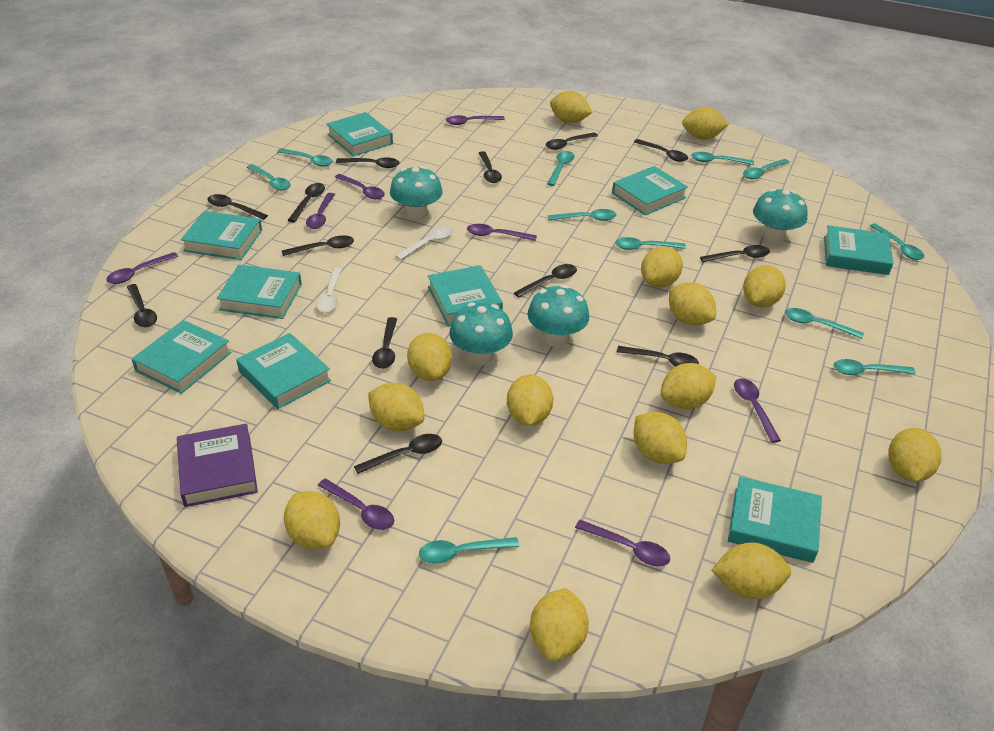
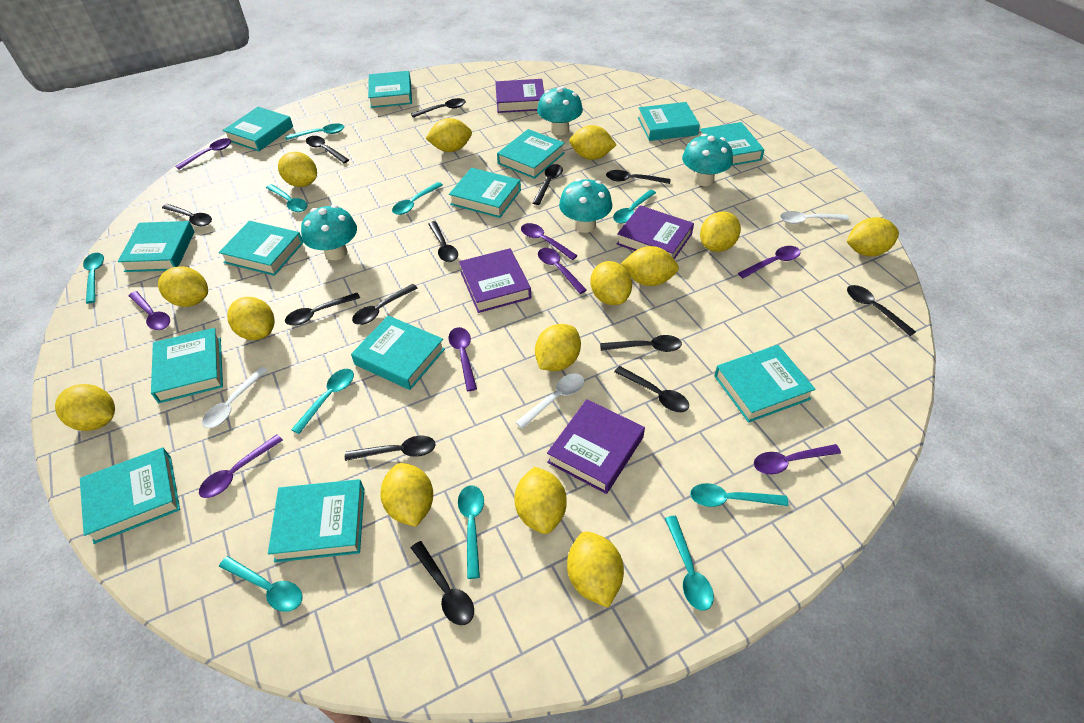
purple book: 1 -> 4
turquoise book: 9 -> 13
turquoise spoon: 11 -> 10
white spoon: 2 -> 3

